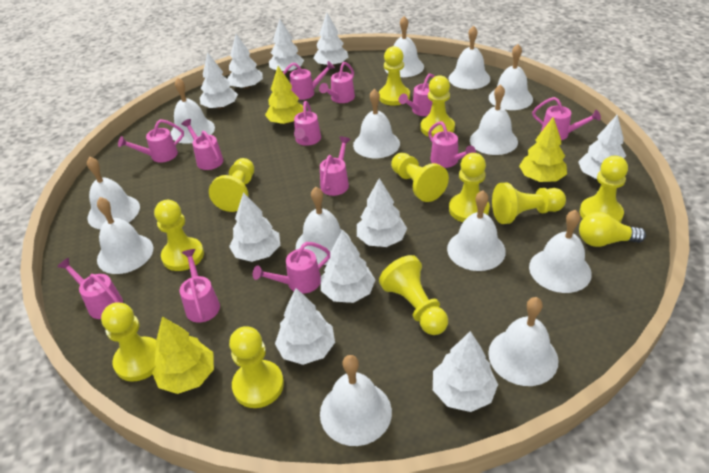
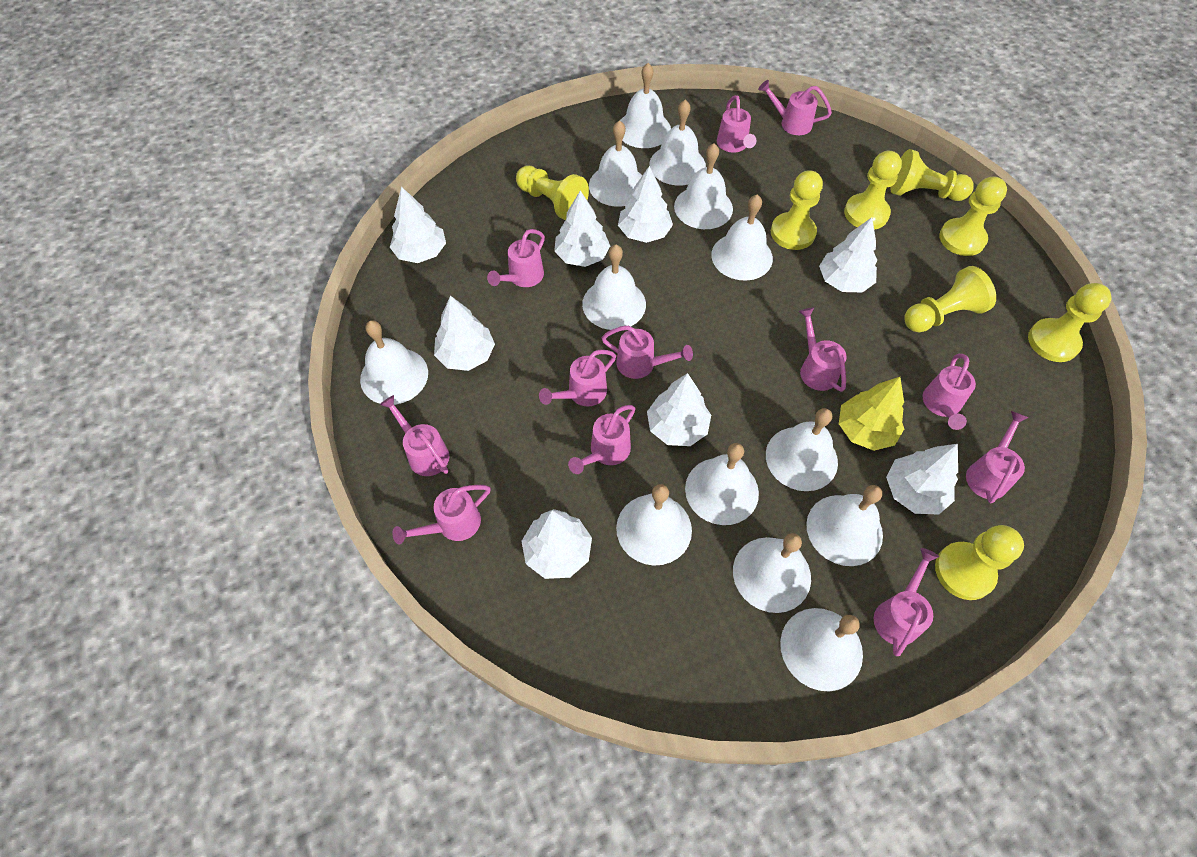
white tree: 10 -> 8
yellow light bulb: 1 -> 0
yellow pawn: 11 -> 8
yellow tree: 3 -> 1

